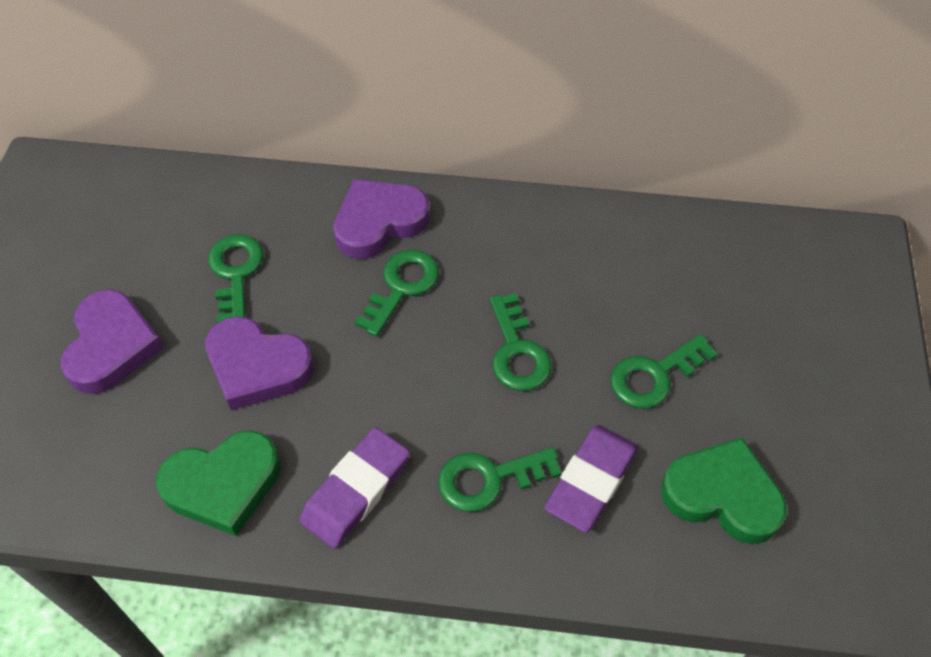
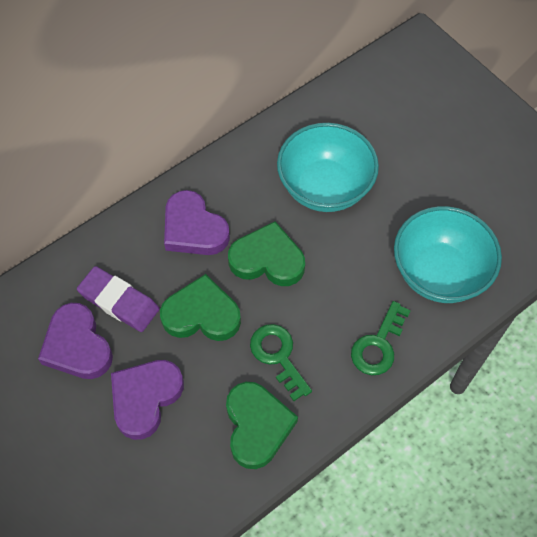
green heart: 2 -> 3
green key: 5 -> 2
purple eraser: 2 -> 1
turquoise bowl: 0 -> 2

